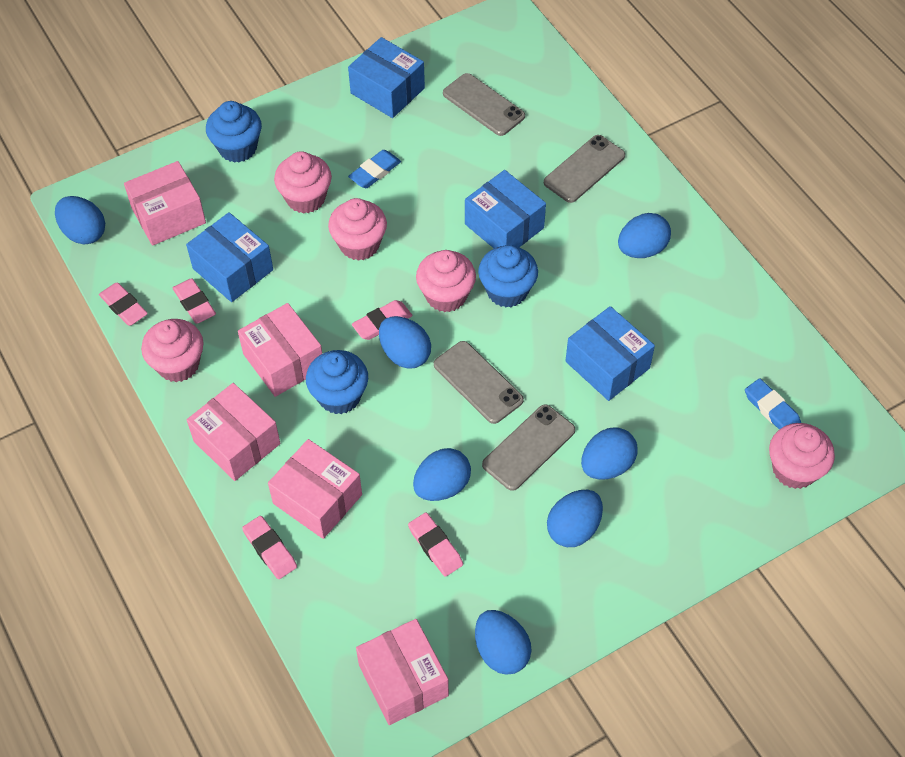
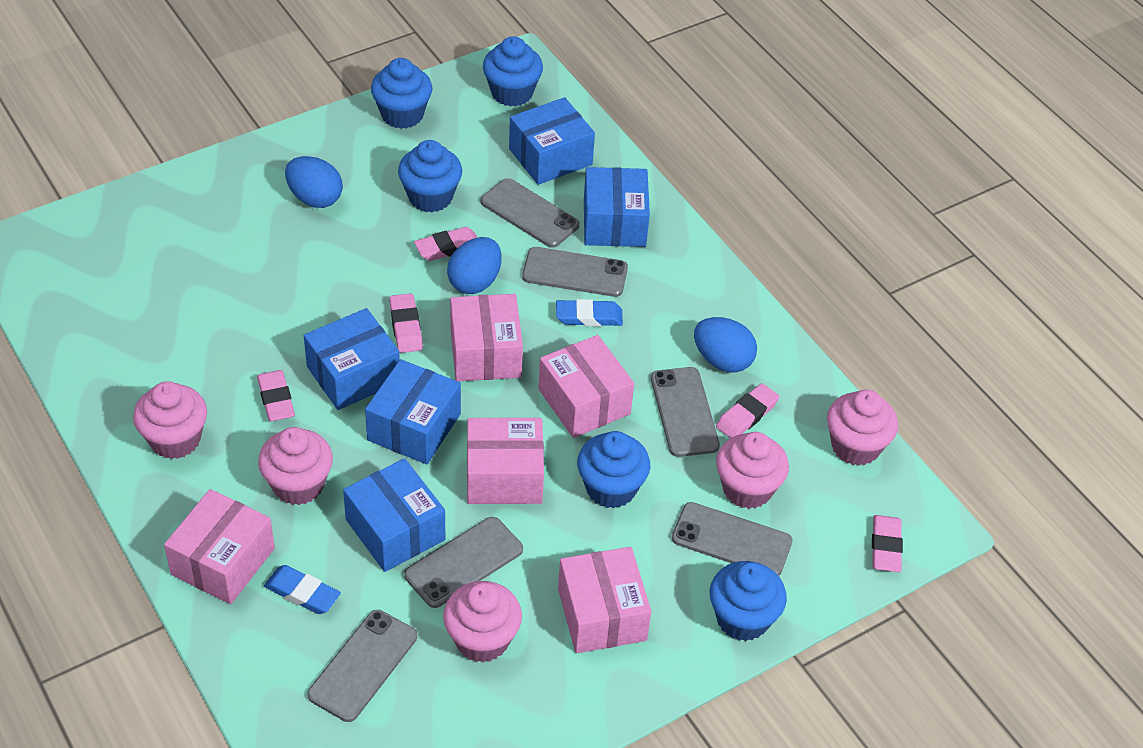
blue box: 4 -> 5
blue cupcake: 3 -> 5
blue egg: 7 -> 3
grey phone: 4 -> 6

